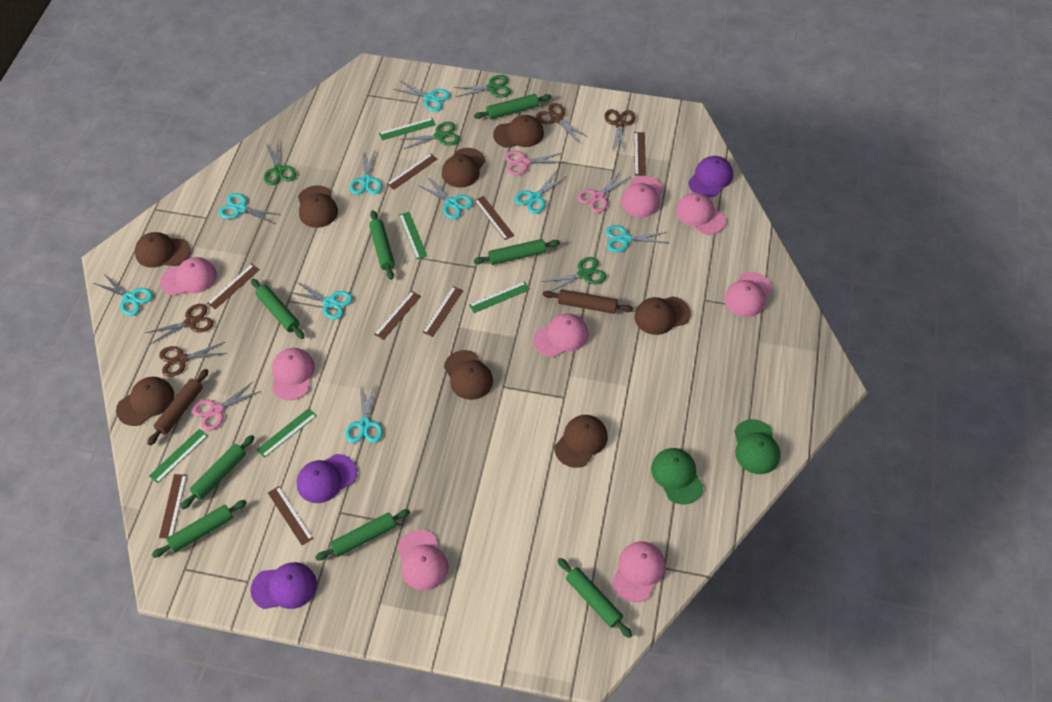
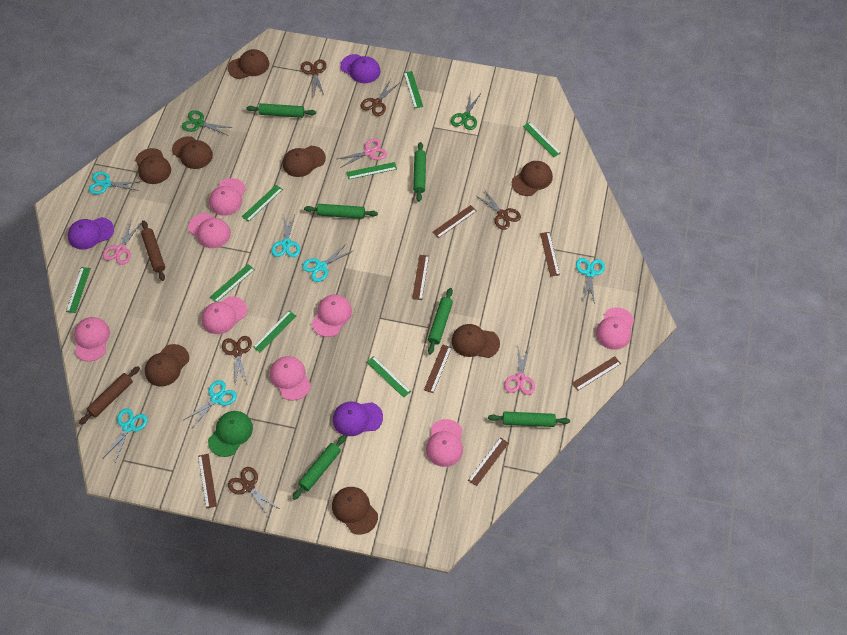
brown ruler: 8 -> 7
brown scissors: 4 -> 5
green cap: 2 -> 1
green rolling pin: 8 -> 6
green ruler: 5 -> 8
green scissors: 4 -> 2
turquoise scissors: 9 -> 6

